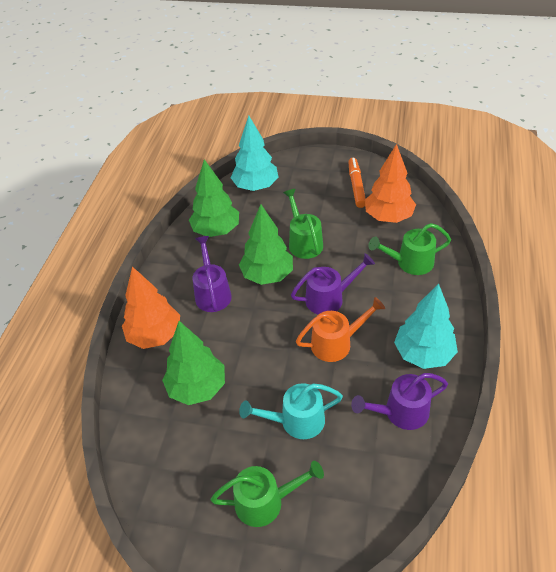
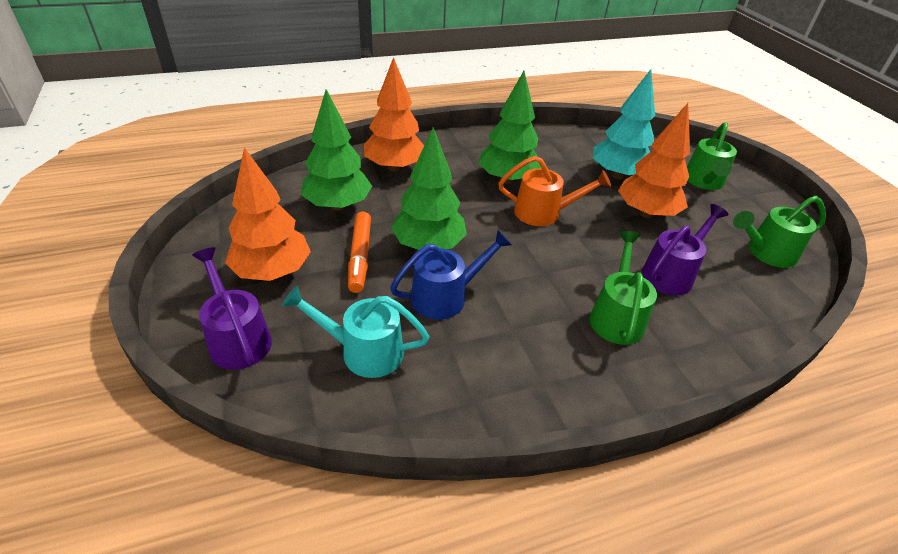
blue watering can: 0 -> 1
orange tree: 2 -> 3
purple watering can: 3 -> 2
turquoise tree: 2 -> 1

